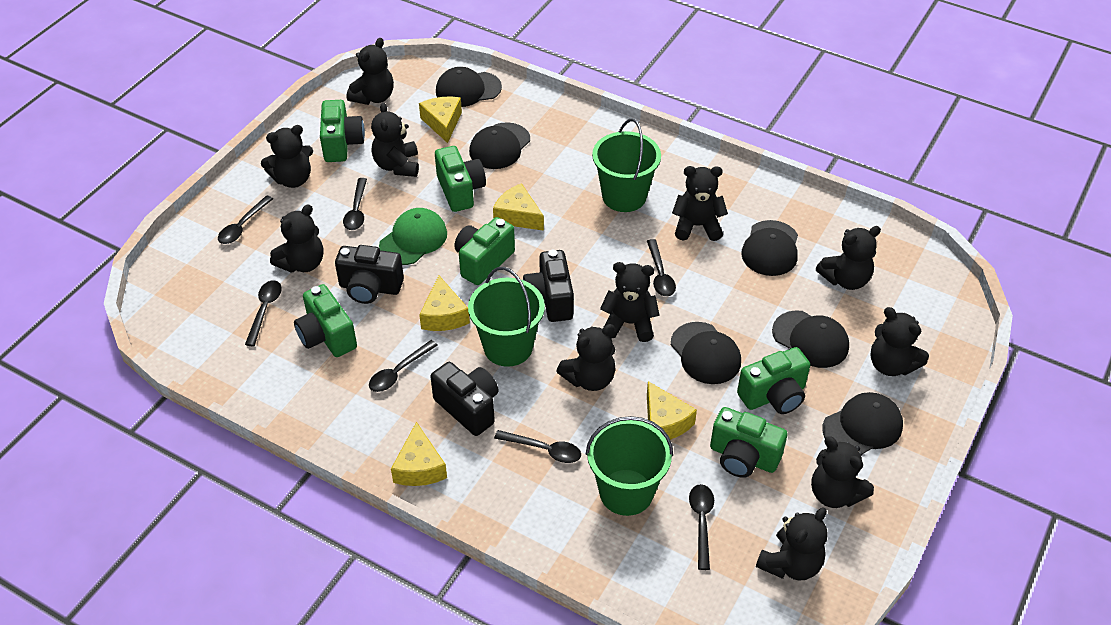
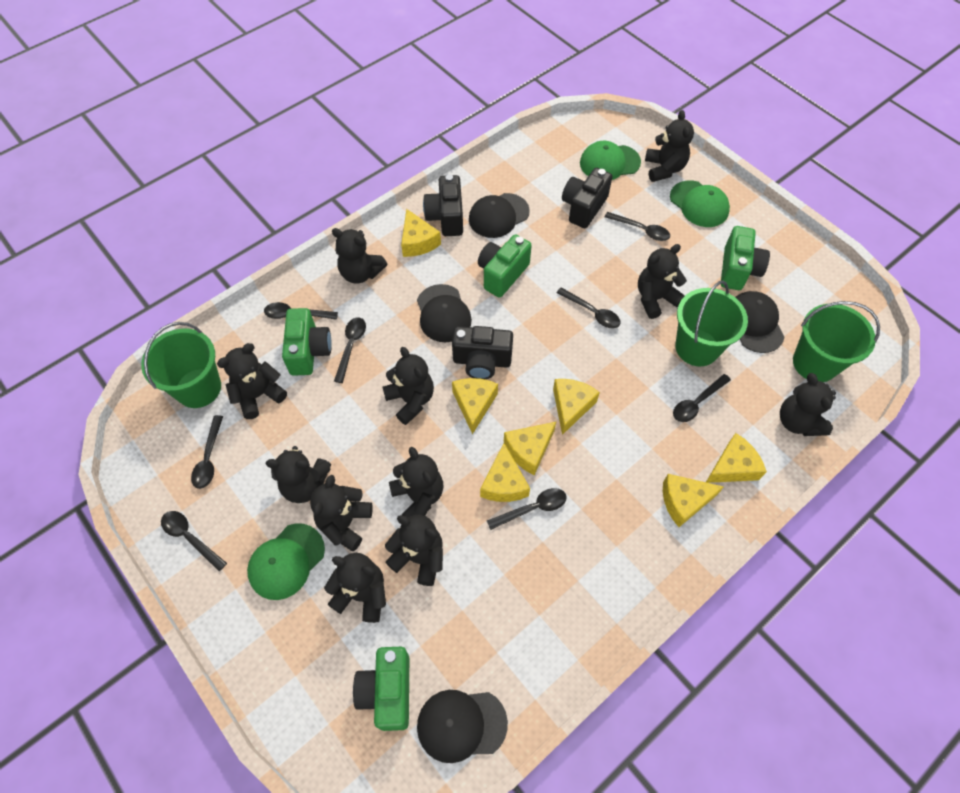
black cap: 6 -> 4
black spoon: 7 -> 8
green camera: 6 -> 4
green cap: 1 -> 3
yellow cheese: 5 -> 7

